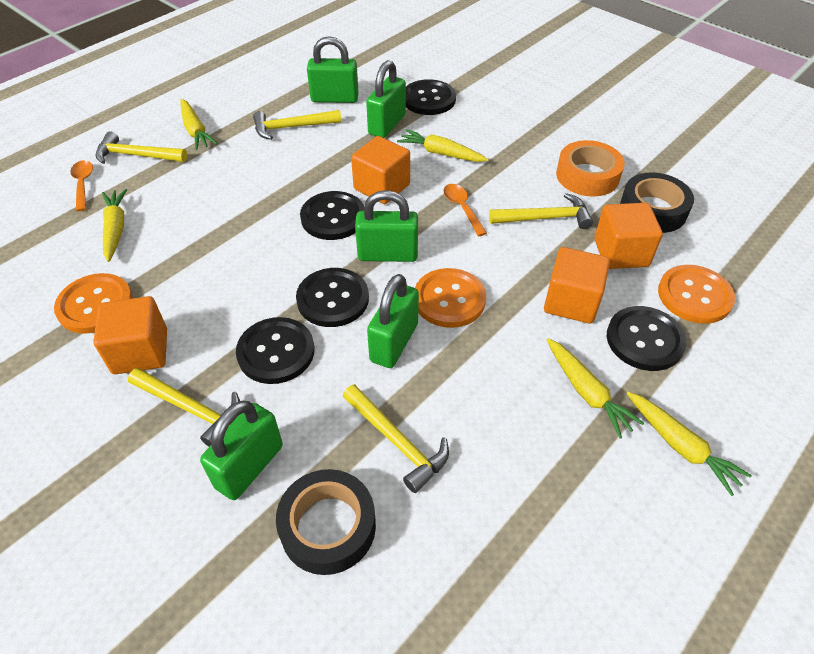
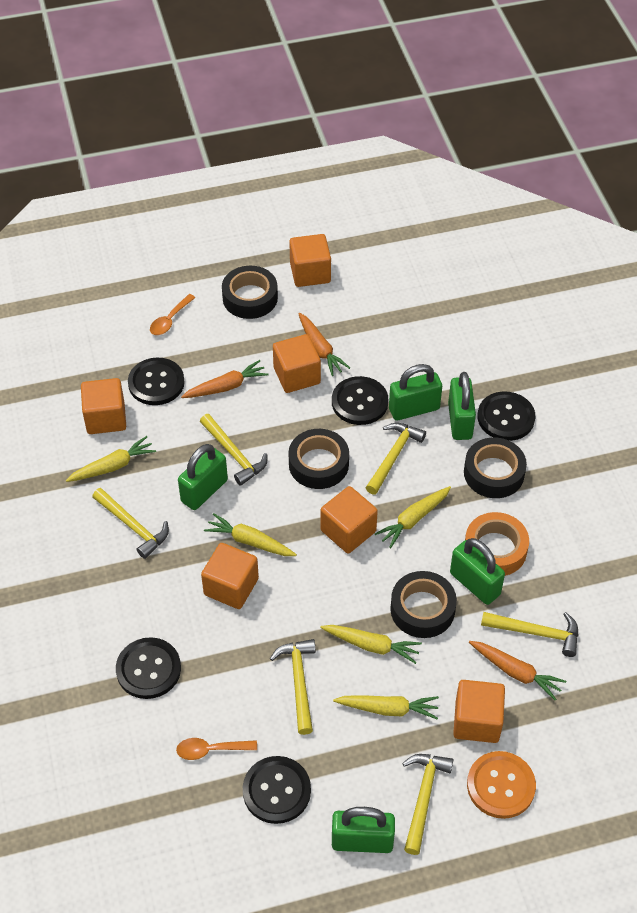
black tape: 2 -> 4
orange button: 3 -> 1
orange carrot: 0 -> 3
orange cube: 4 -> 6
yellow hammer: 5 -> 6

